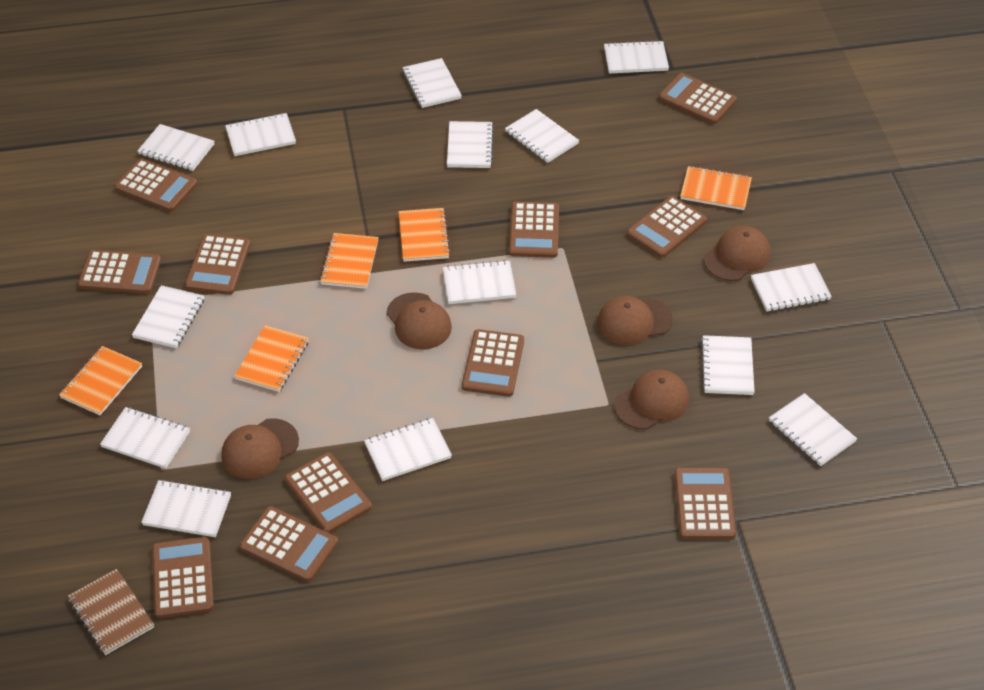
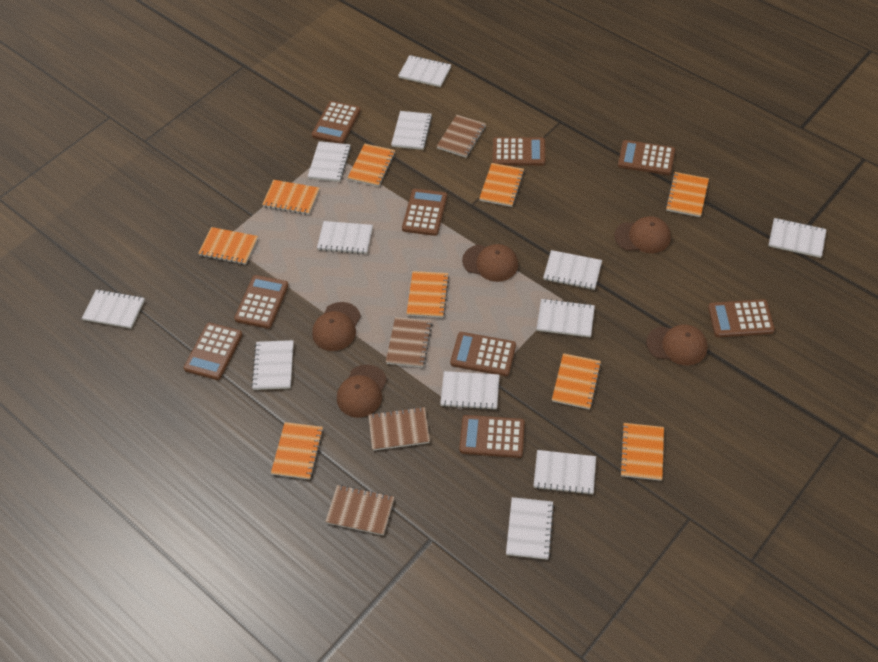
brown calculator: 11 -> 9
brown notebook: 1 -> 4
orange notebook: 5 -> 9
white notebook: 14 -> 12

